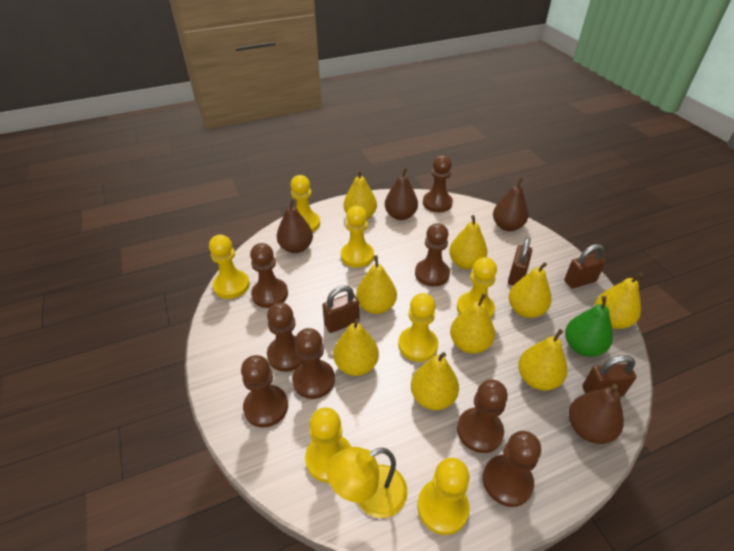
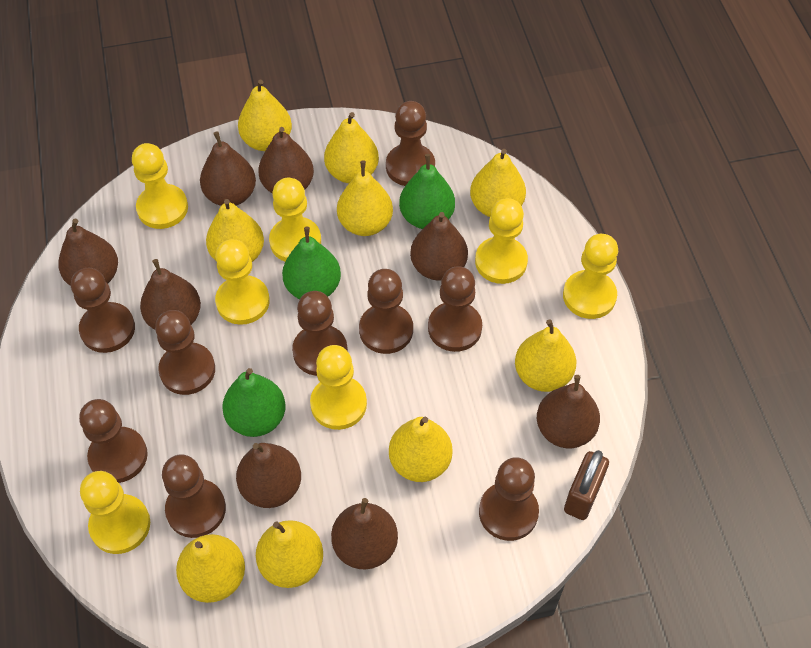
brown padlock: 4 -> 1
brown pawn: 8 -> 9
brown pear: 4 -> 8
green pear: 1 -> 3
yellow lamp: 1 -> 0

